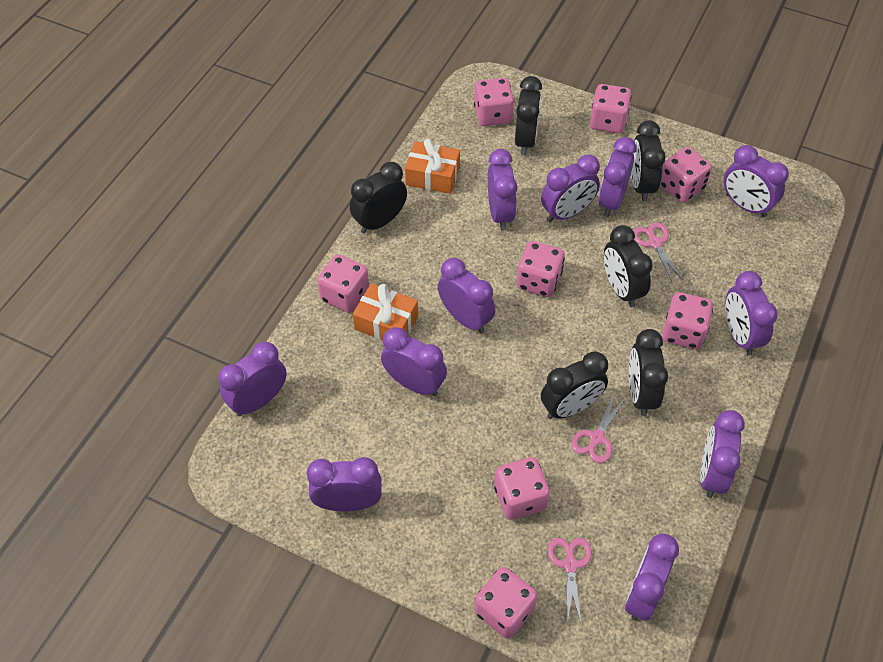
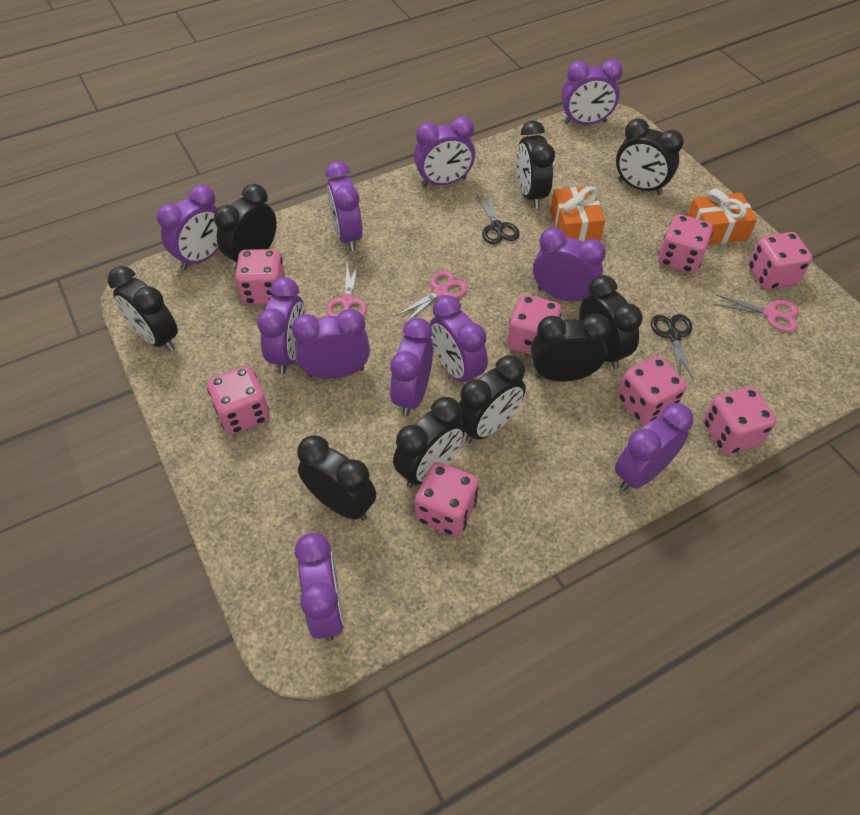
black clock: 6 -> 9
black scissors: 0 -> 2

